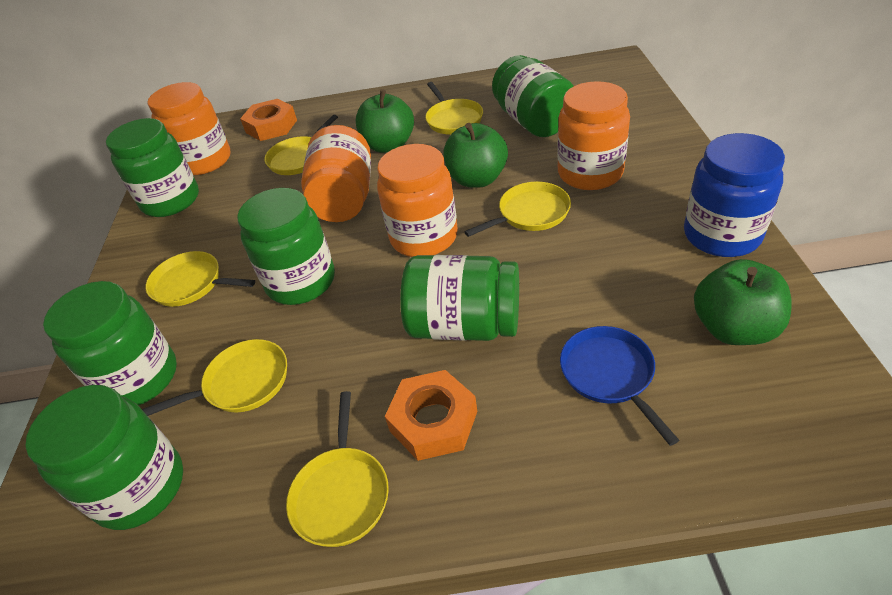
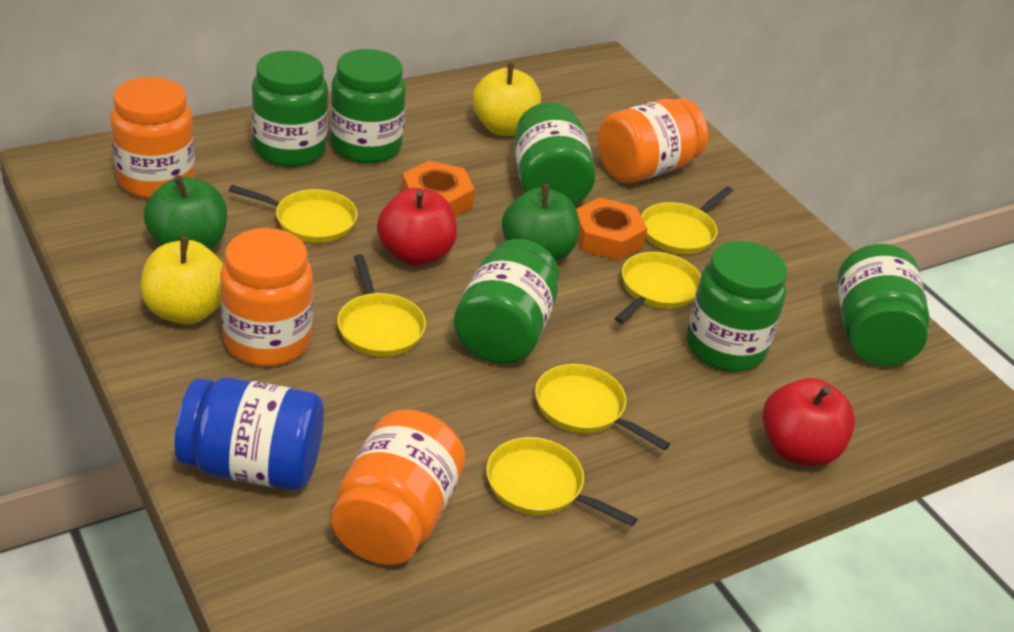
blue pan: 1 -> 0
green apple: 3 -> 2
red apple: 0 -> 2
yellow apple: 0 -> 2

